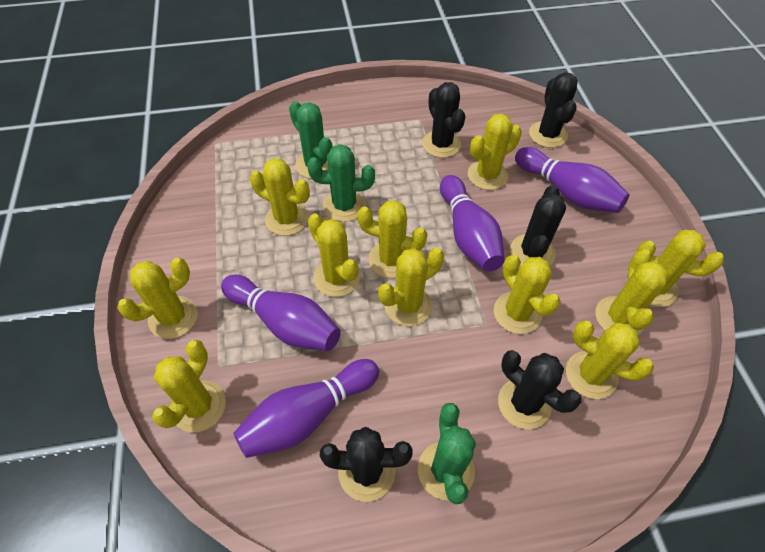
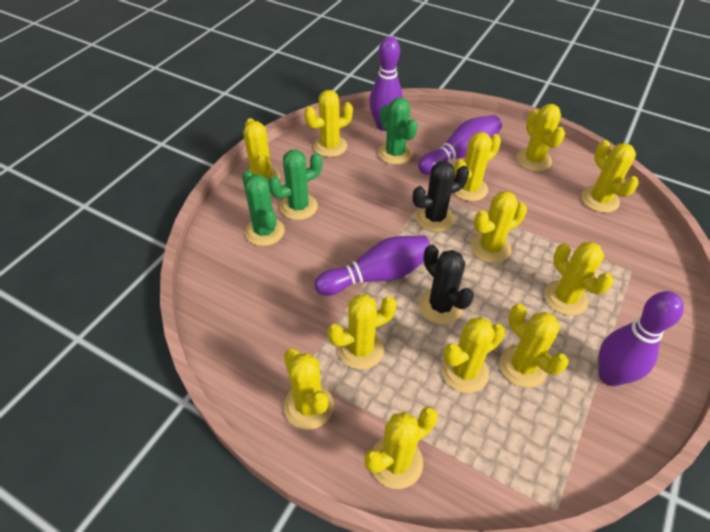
black cactus: 5 -> 2
yellow cactus: 11 -> 12

